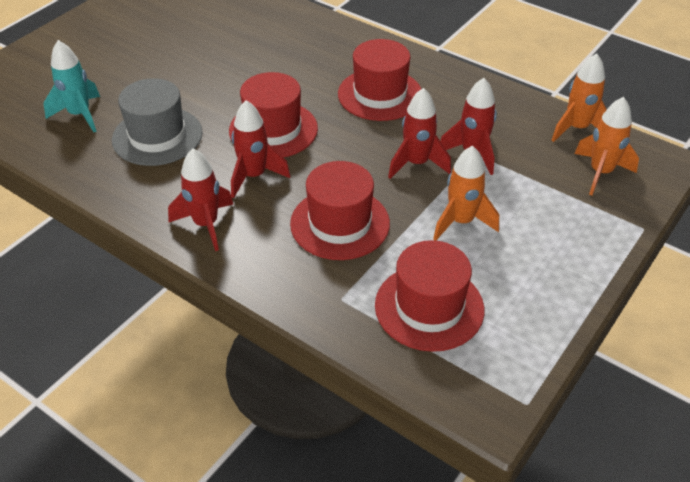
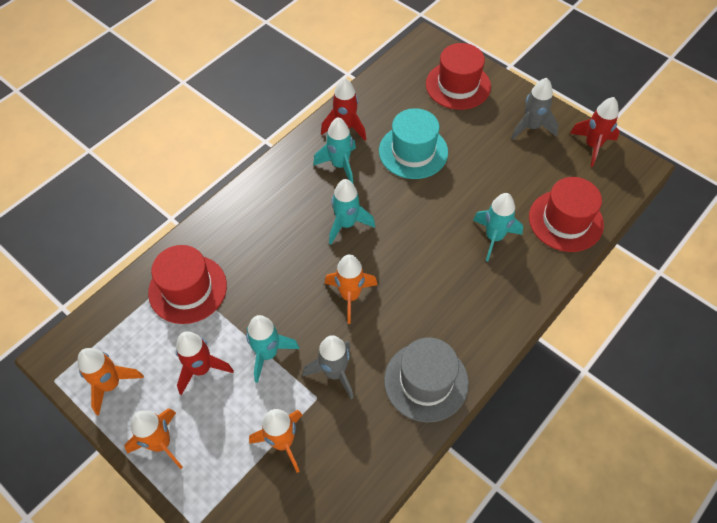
grey rocket: 0 -> 2
orange rocket: 3 -> 4
red hat: 4 -> 3
red rocket: 4 -> 3
turquoise hat: 0 -> 1
turquoise rocket: 1 -> 4

